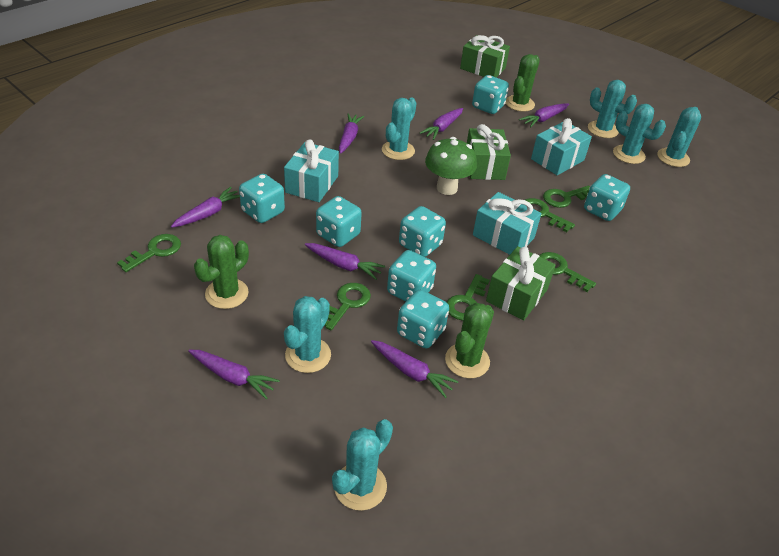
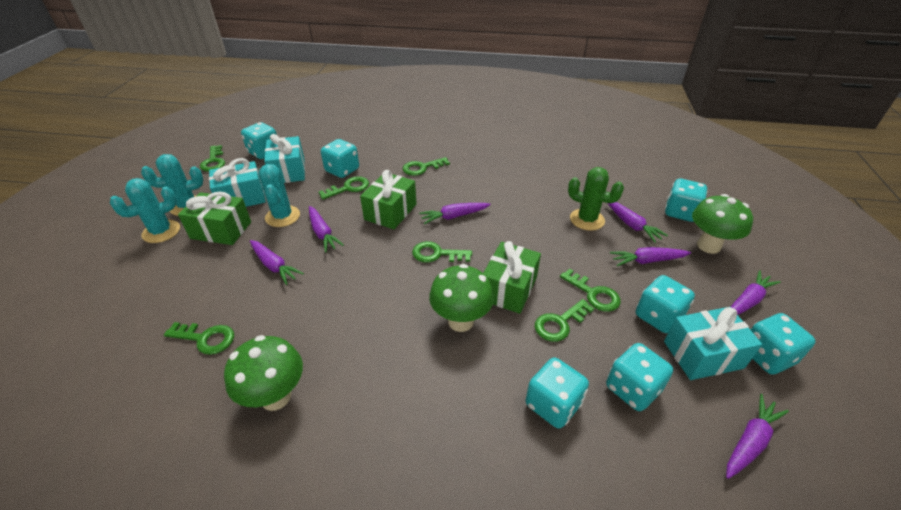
green cactus: 3 -> 1
green key: 6 -> 7
green mushroom: 1 -> 3
turquoise cactus: 6 -> 3

